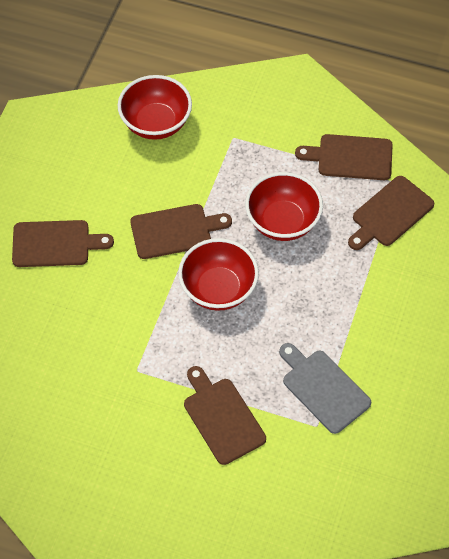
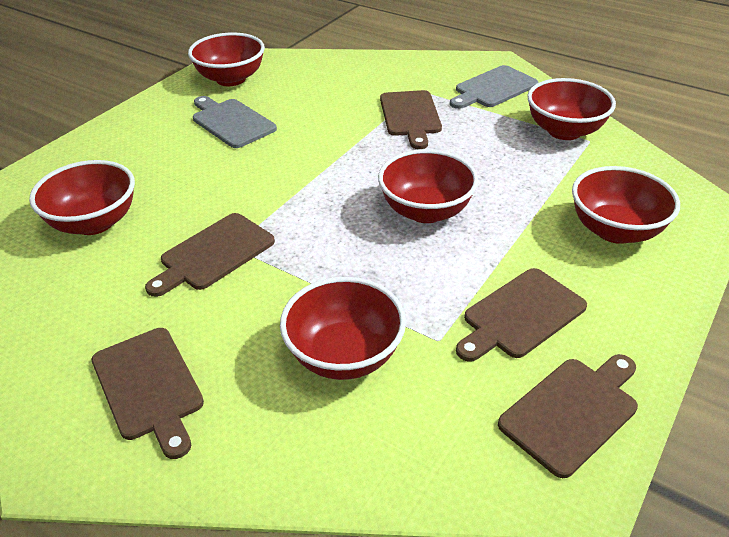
grey cutting board: 1 -> 2
red bowl: 3 -> 6

